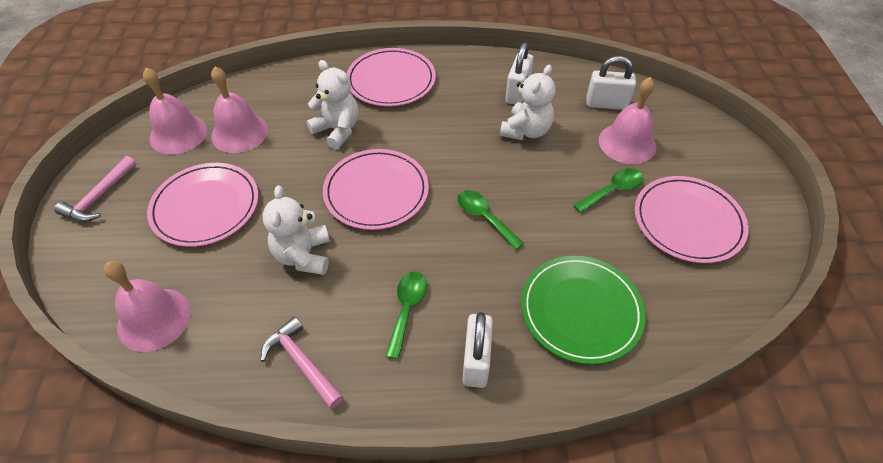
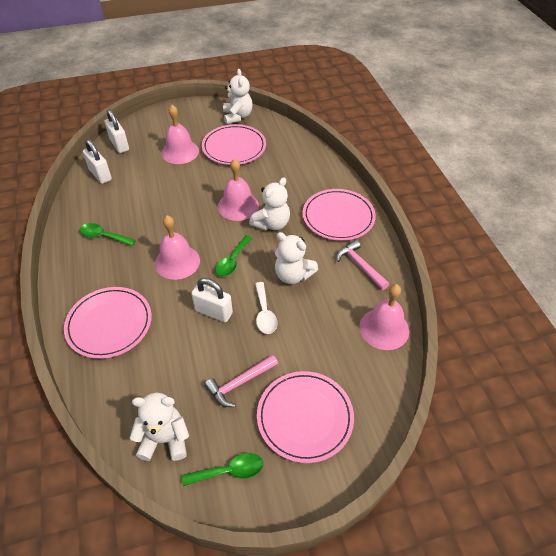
green plate: 1 -> 0
white spoon: 0 -> 1
white teddy bear: 3 -> 4

